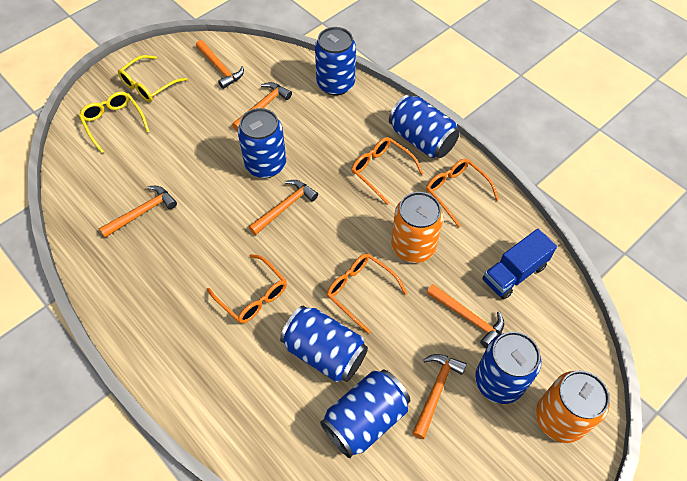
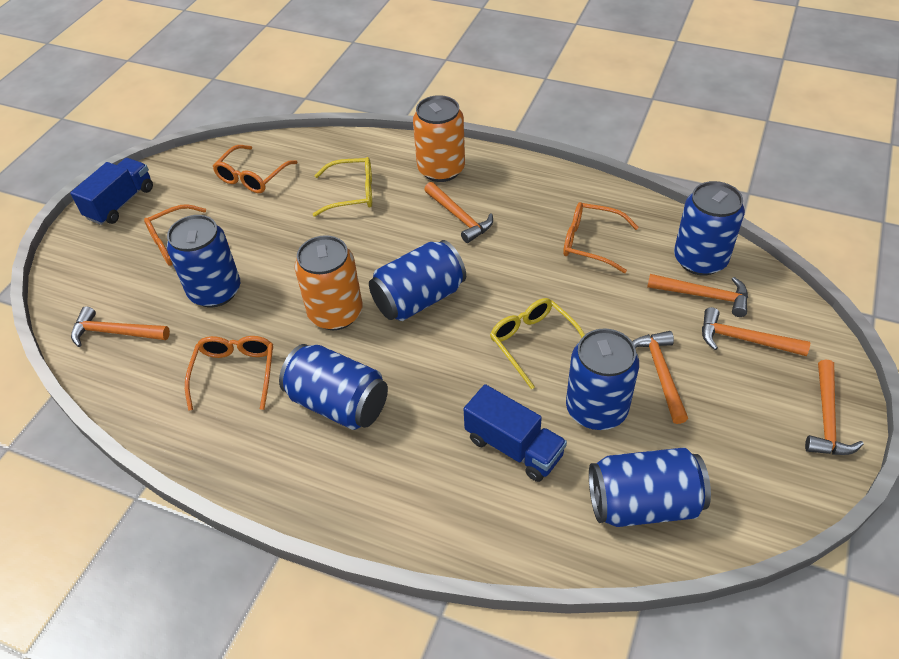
blue truck: 1 -> 2

